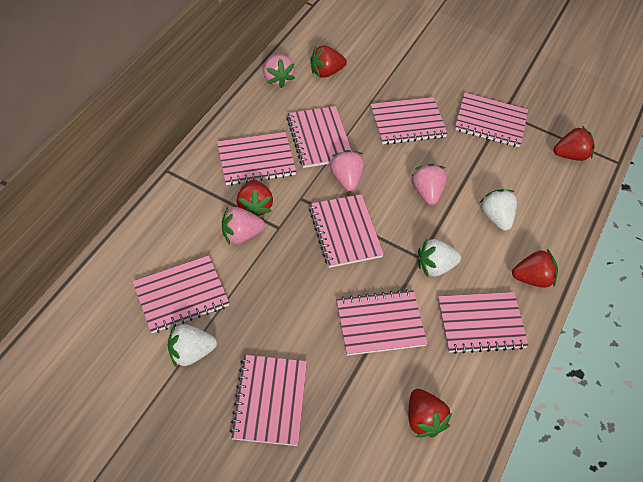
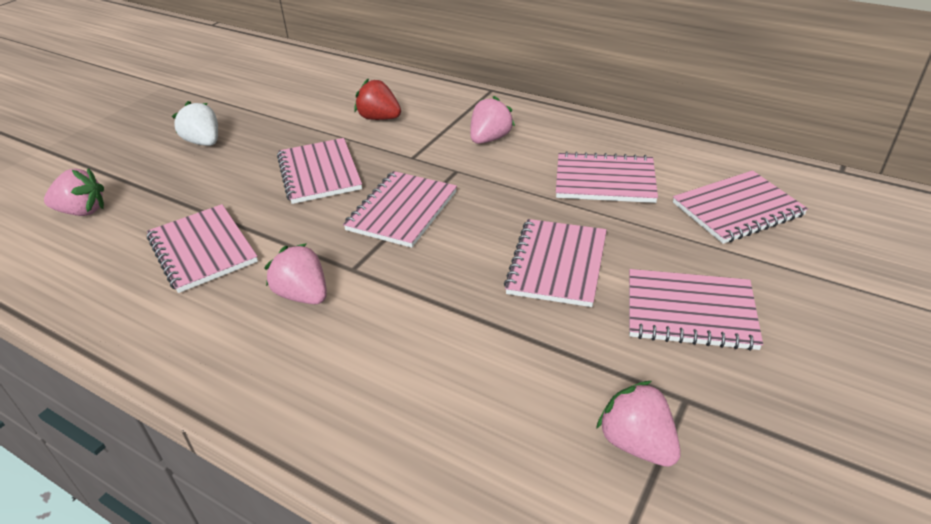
pink notebook: 9 -> 7
red strawberry: 5 -> 1
white strawberry: 3 -> 1

